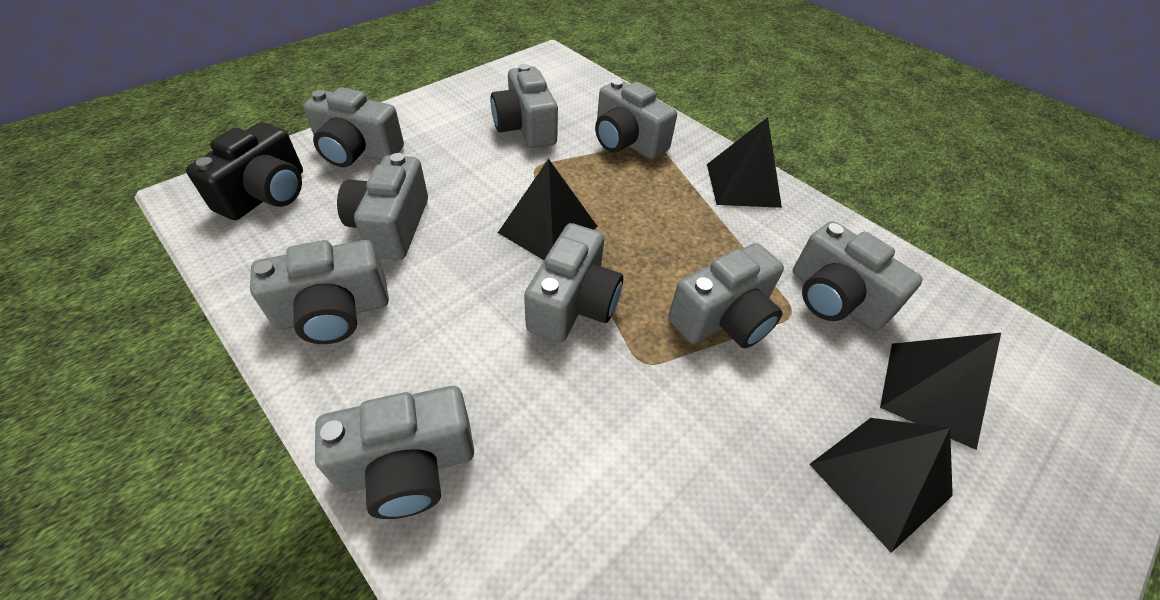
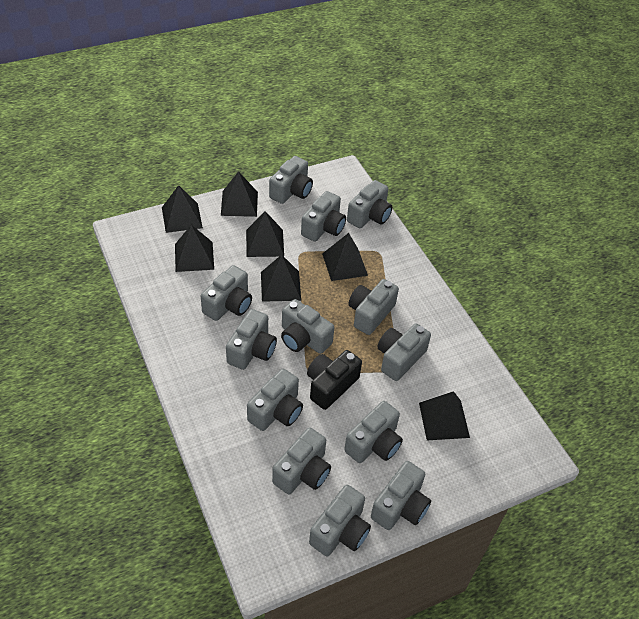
black pyramid: 4 -> 7
grey camera: 9 -> 13

